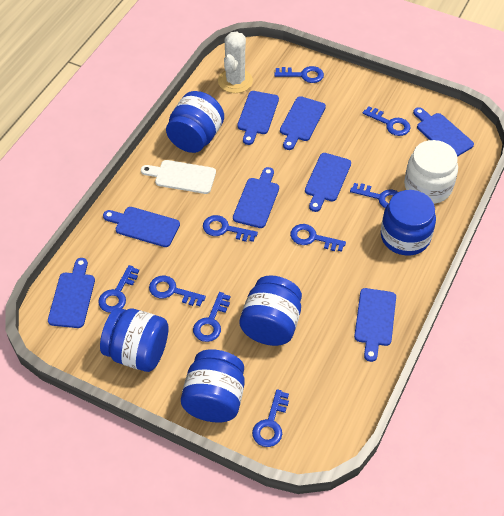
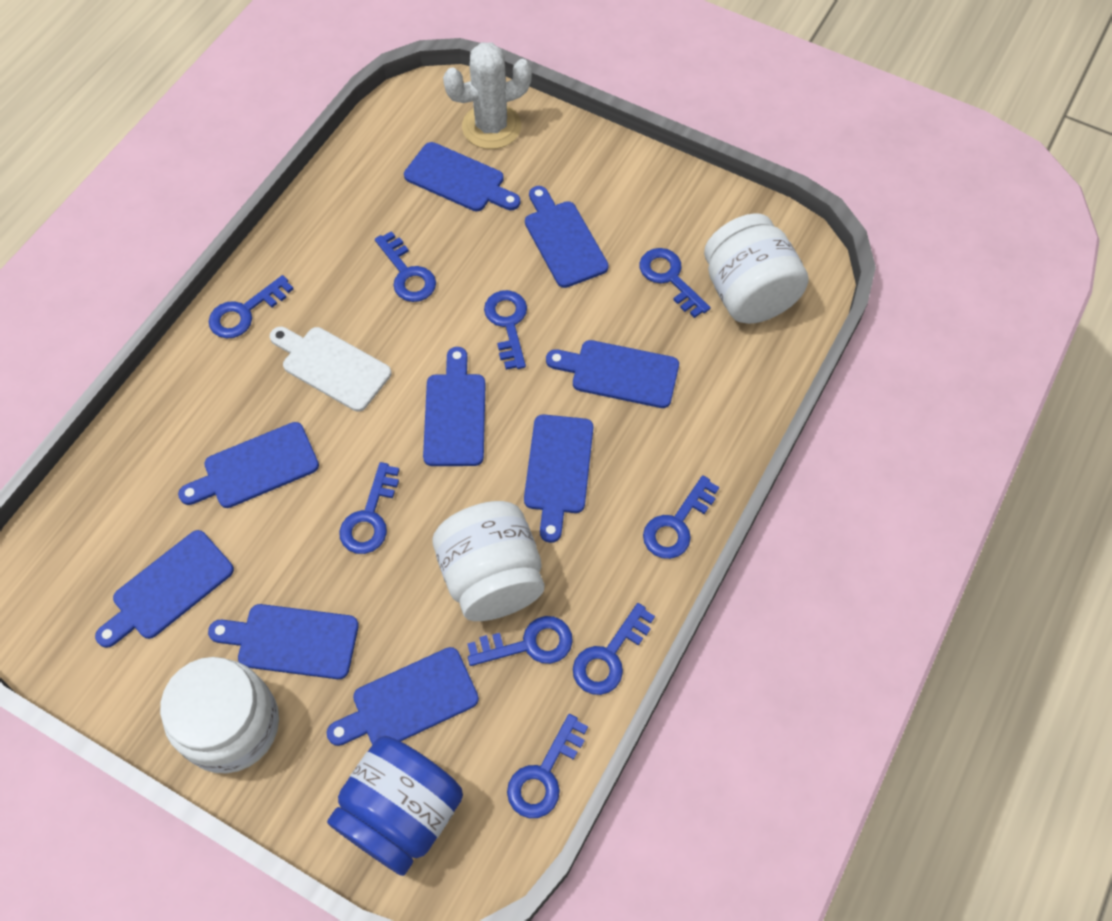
blue cutting board: 8 -> 9
blue jar: 5 -> 1
white jar: 1 -> 3

